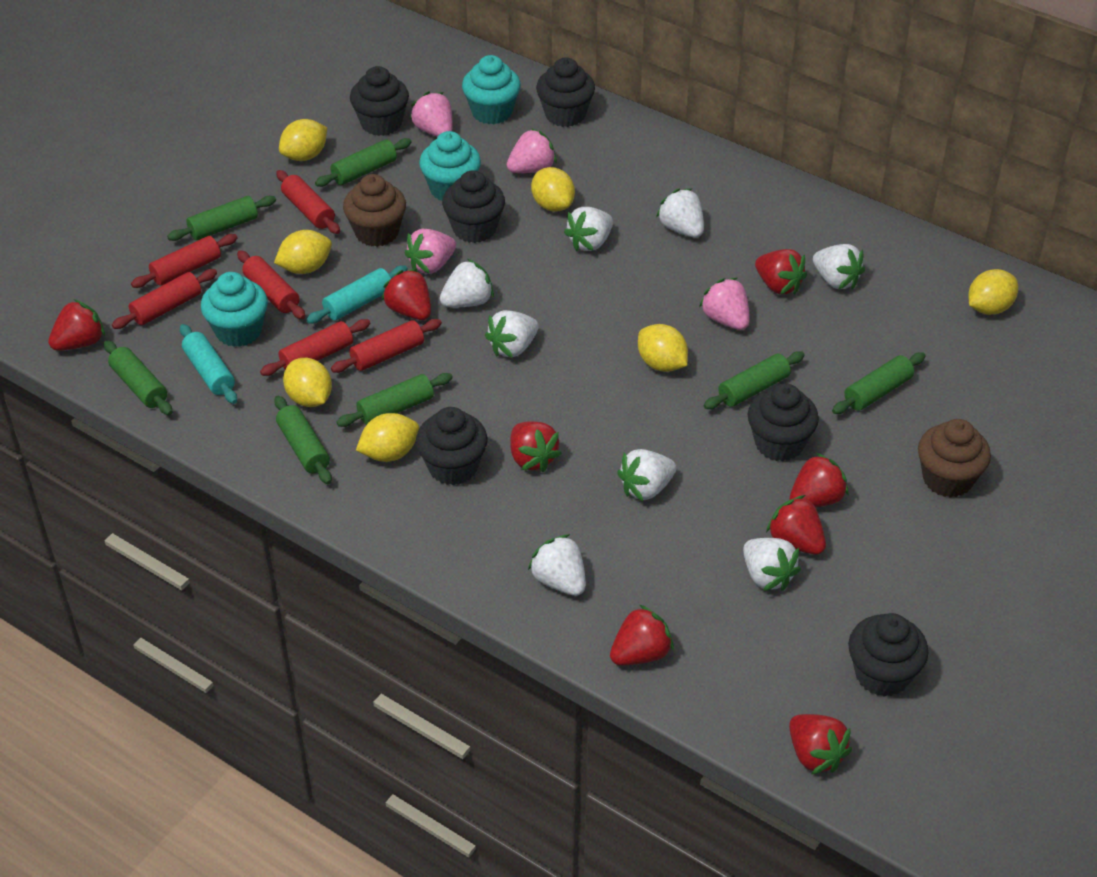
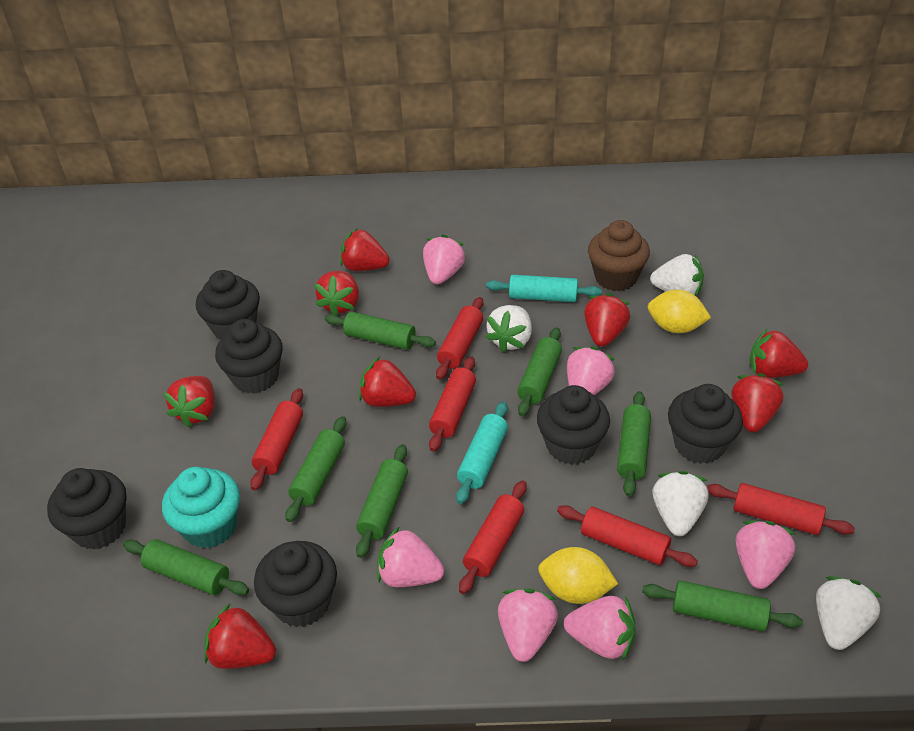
brown cupcake: 2 -> 1
pink strawberry: 4 -> 6
turquoise cupcake: 3 -> 1
white strawberry: 8 -> 4
yellow lemon: 7 -> 2

